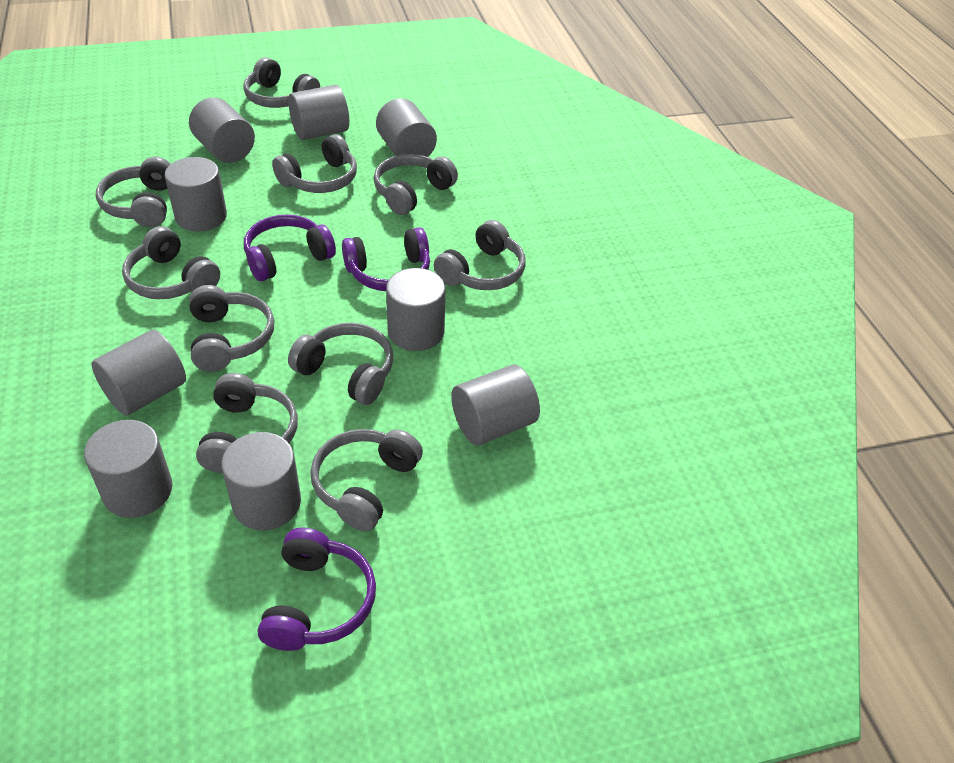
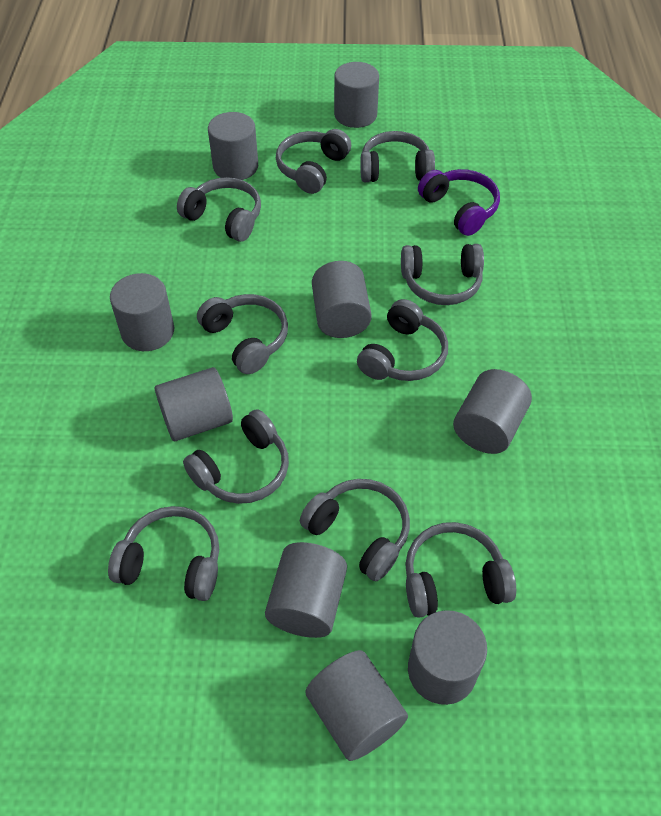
purple headphones: 3 -> 1

